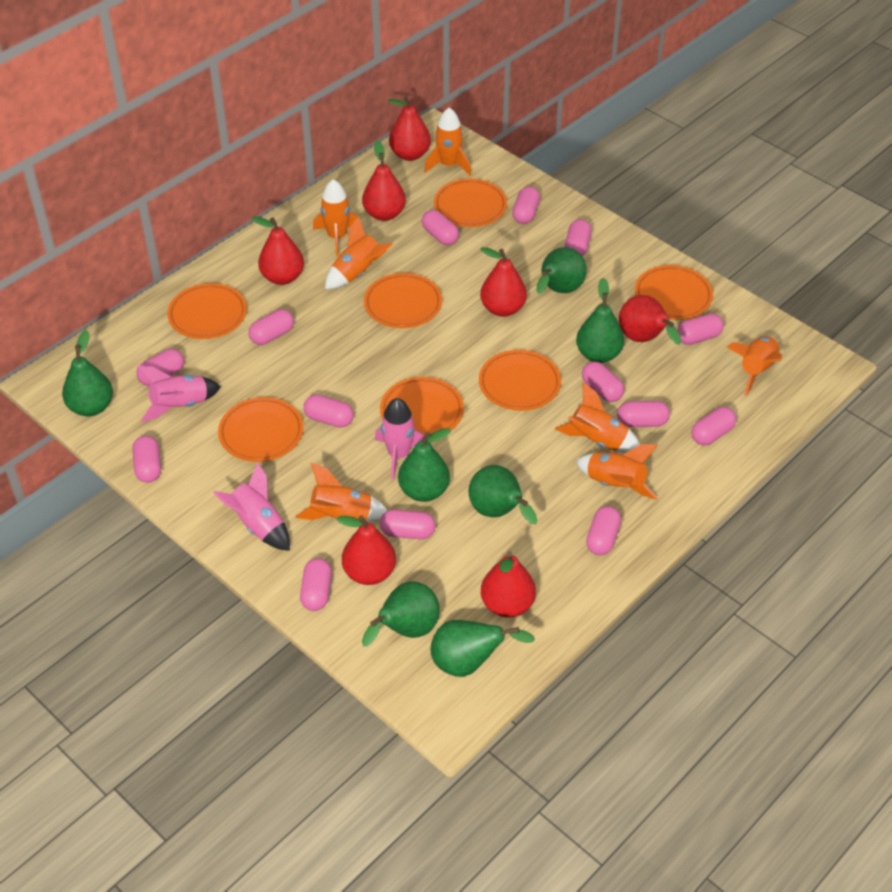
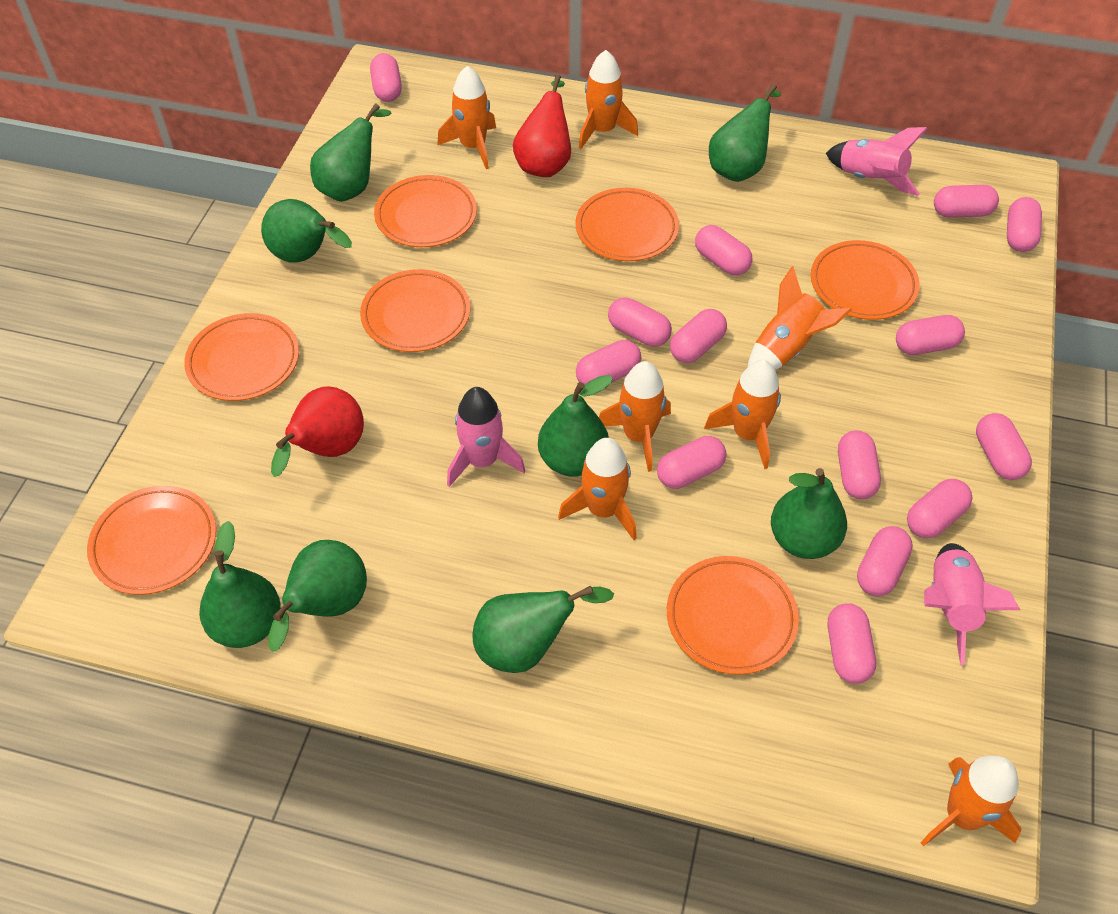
green pear: 7 -> 8
red pear: 7 -> 2

